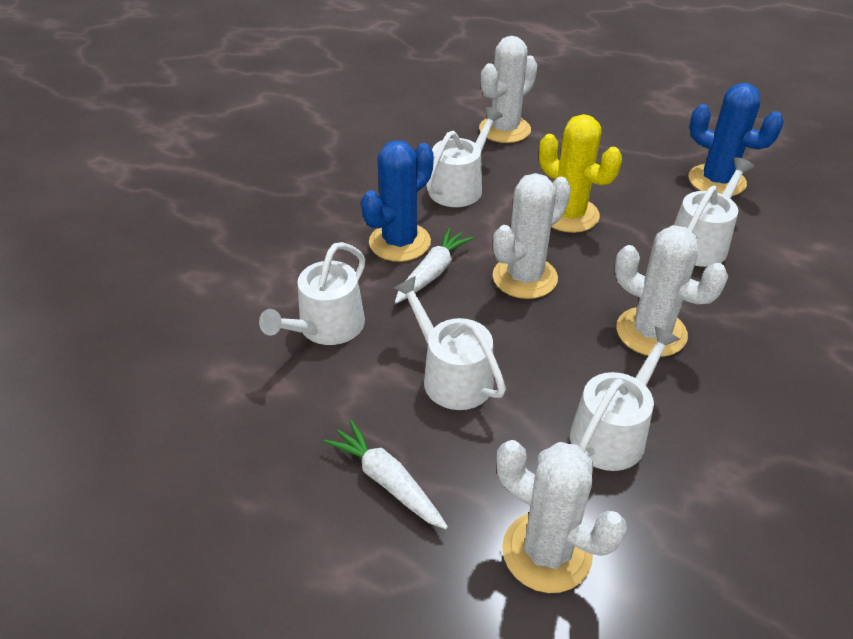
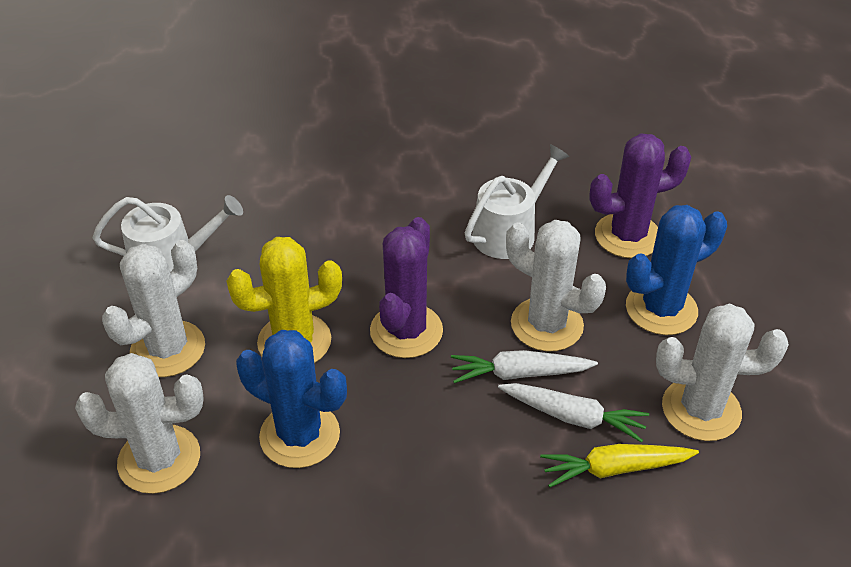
purple cactus: 0 -> 2
white watering can: 5 -> 2
yellow carrot: 0 -> 1

